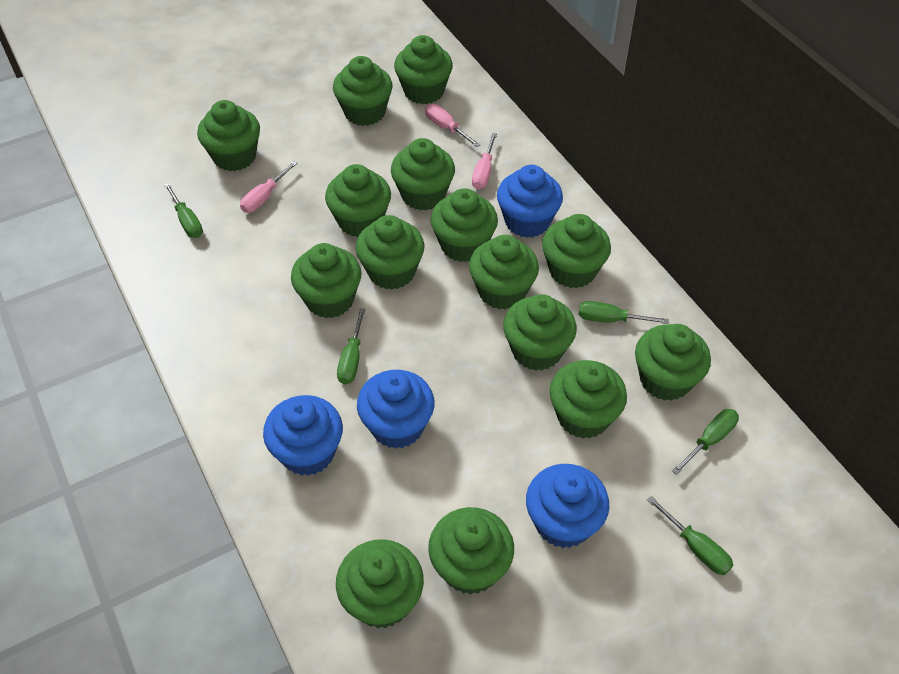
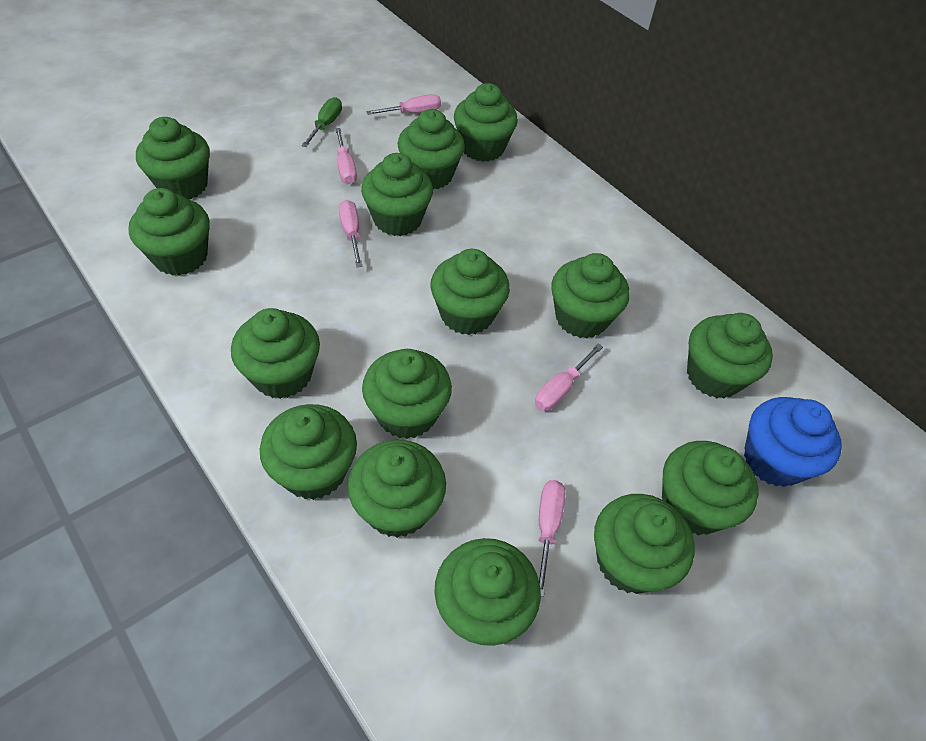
blue cupcake: 4 -> 1
green screwdriver: 5 -> 1
pink screwdriver: 3 -> 5

